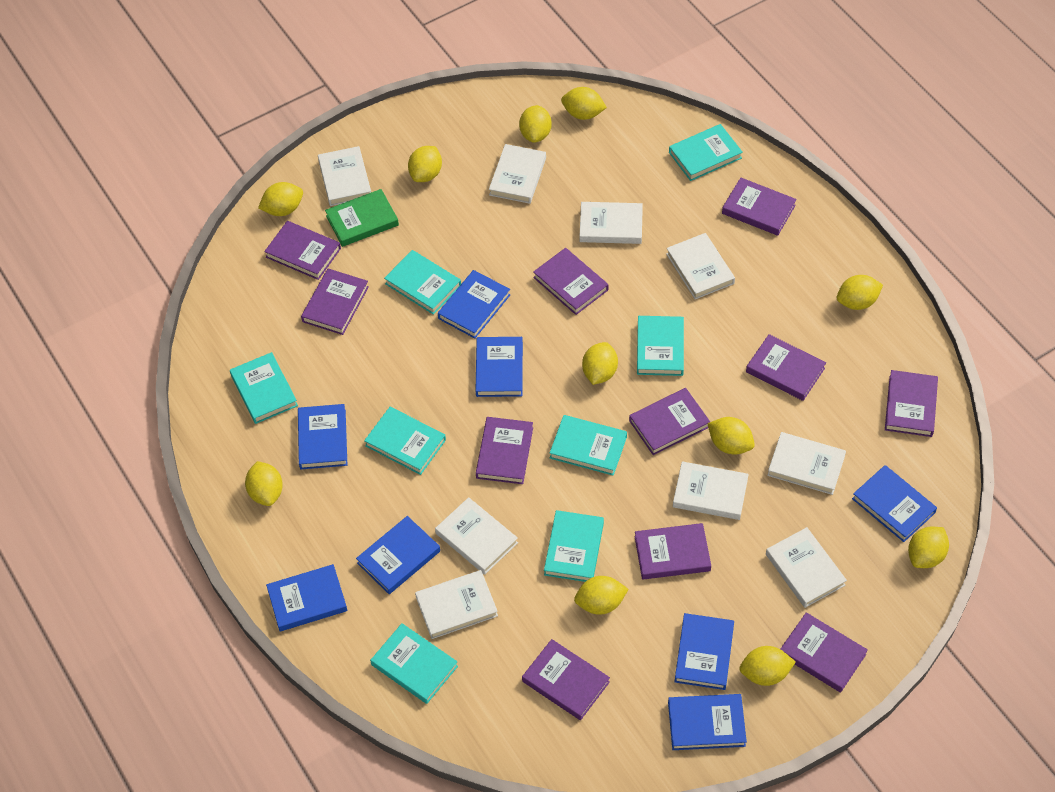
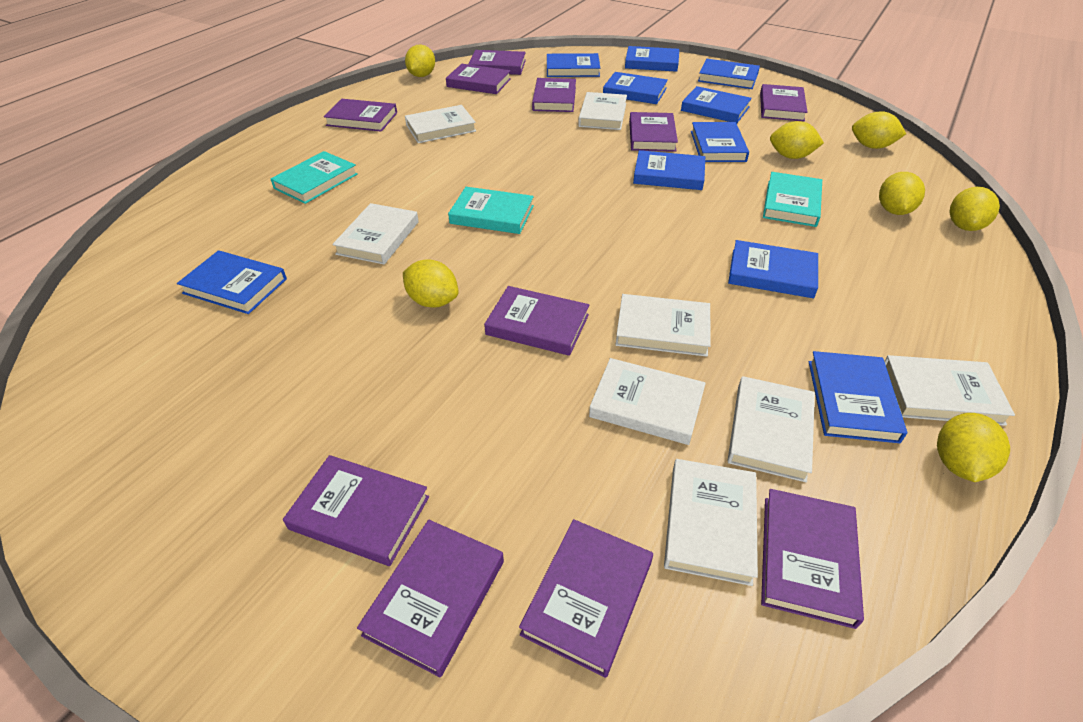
blue book: 8 -> 10
green book: 1 -> 0
turquoise book: 8 -> 3
white book: 9 -> 8
yellow lemon: 11 -> 7

